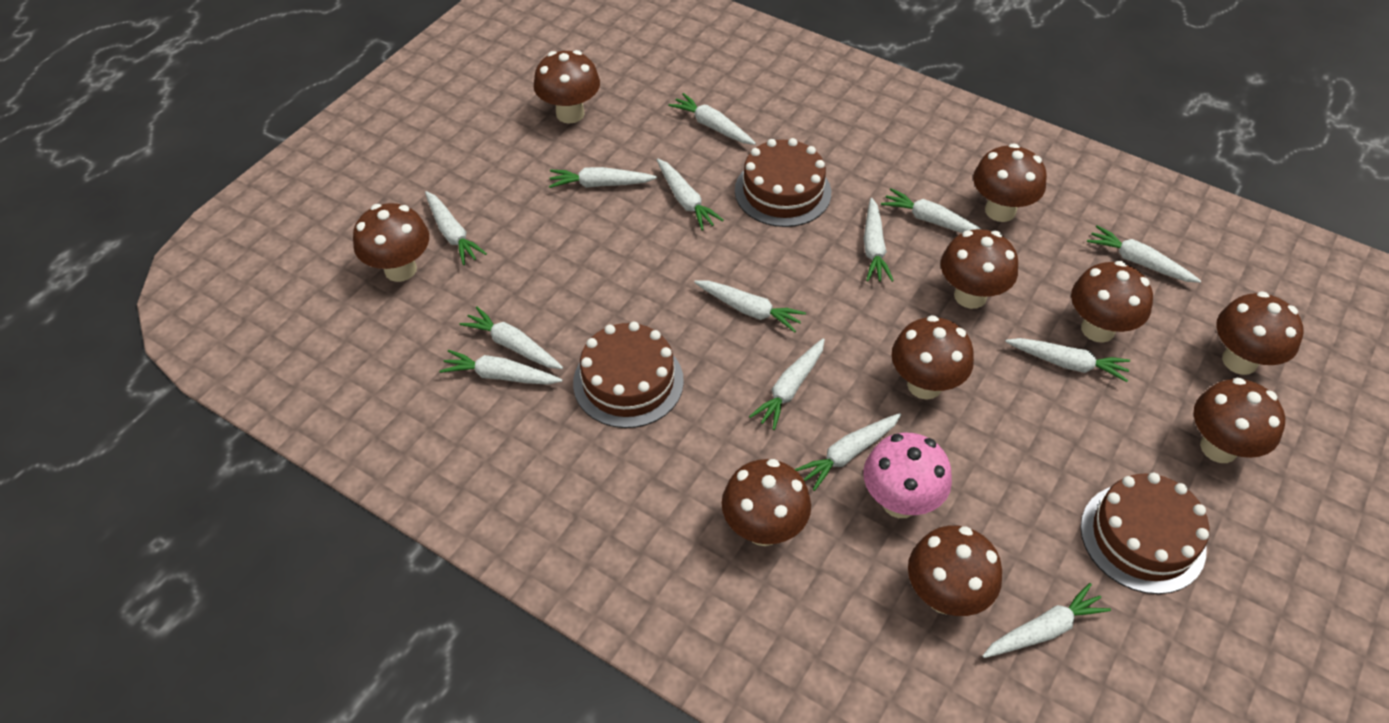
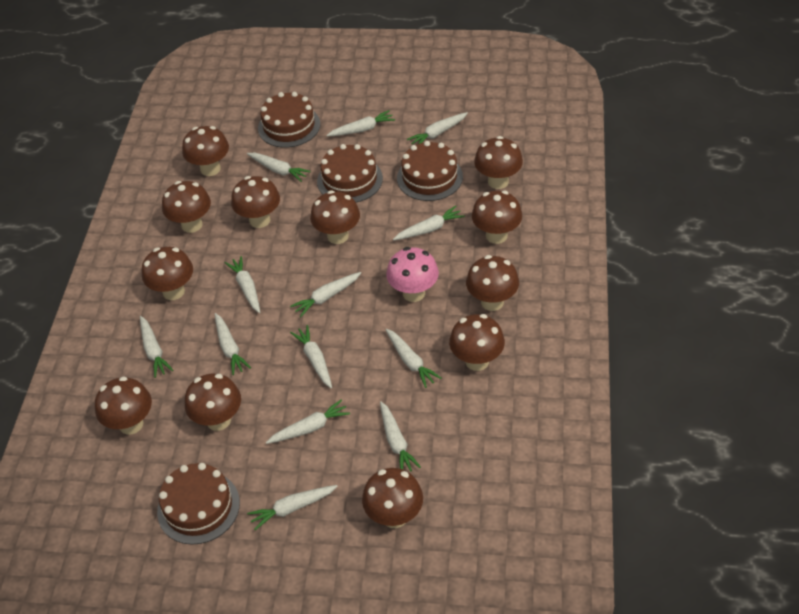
brown cake: 3 -> 4
brown mushroom: 10 -> 12
white carrot: 14 -> 13

